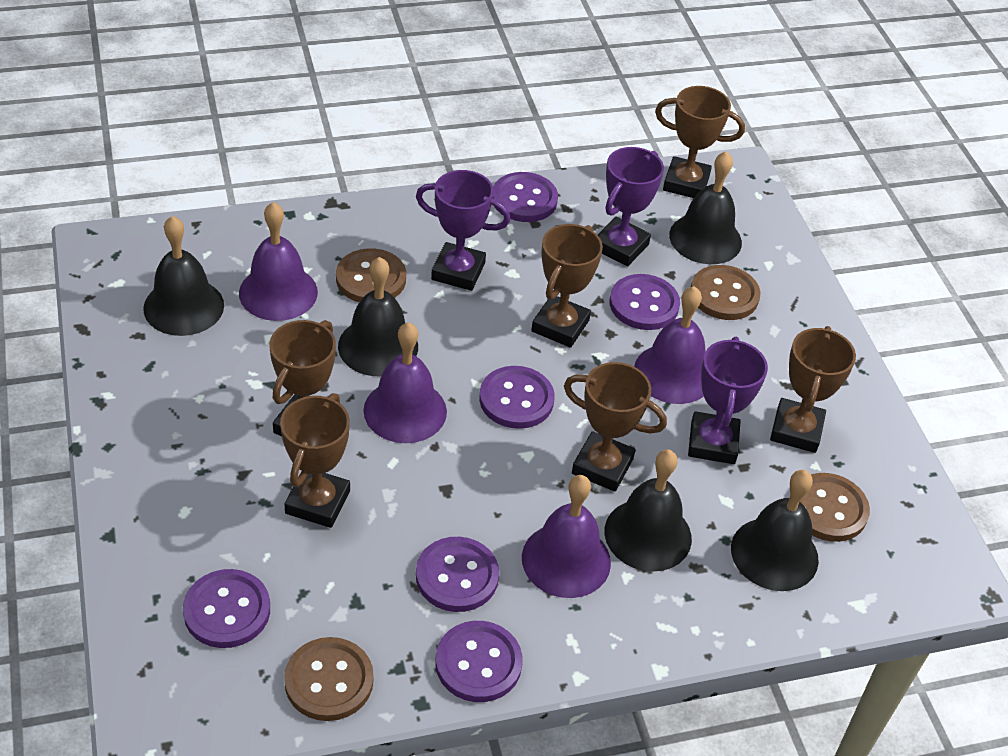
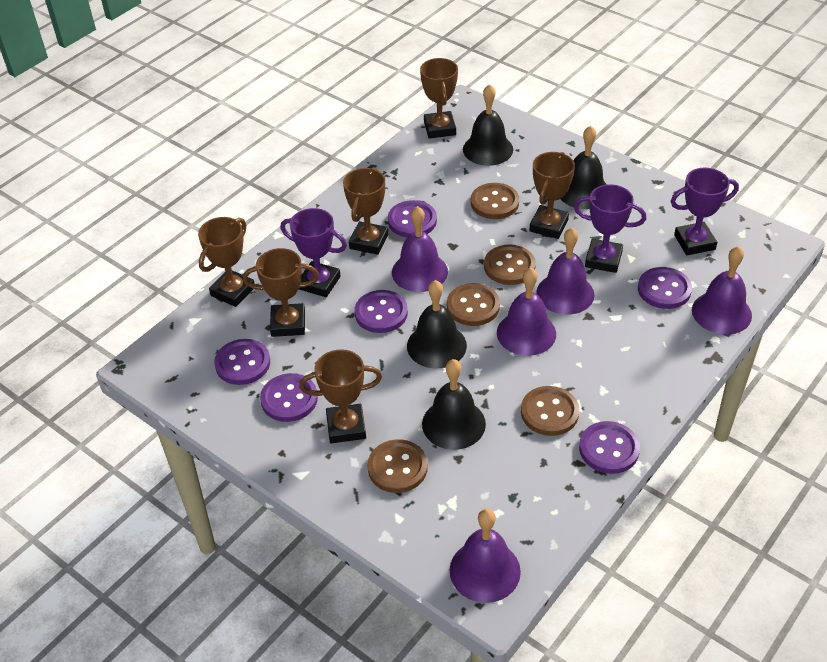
black bell: 5 -> 4
brown button: 4 -> 5
purple bell: 4 -> 5

